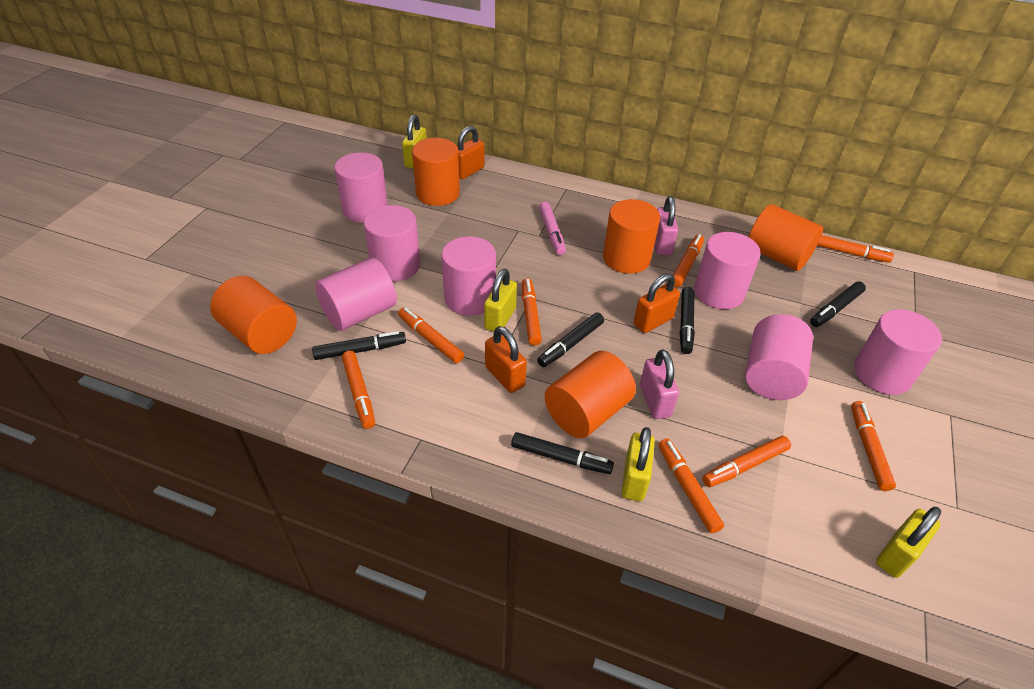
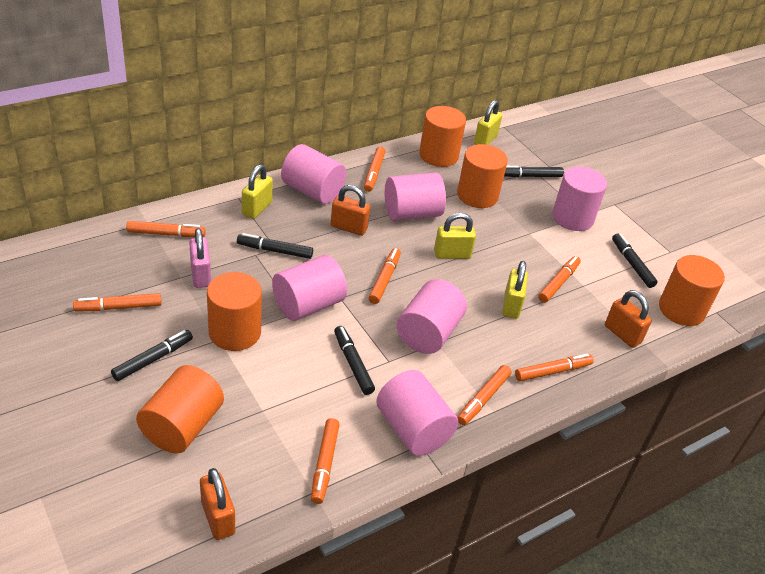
pink cylinder: 7 -> 6
pink marker: 1 -> 0
pink padlock: 2 -> 1

